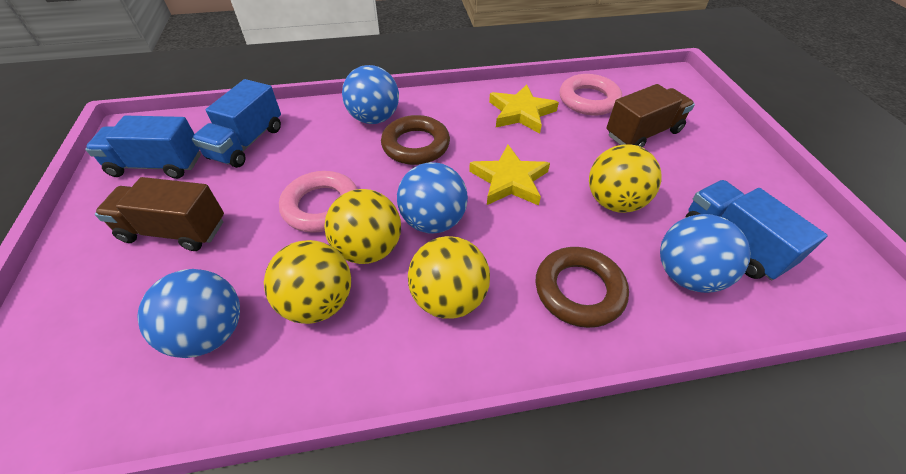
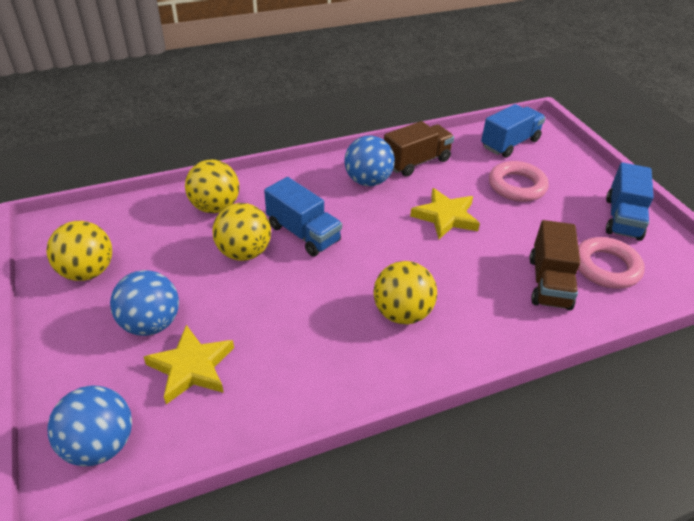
blue ball: 4 -> 3
brown ring: 2 -> 0

